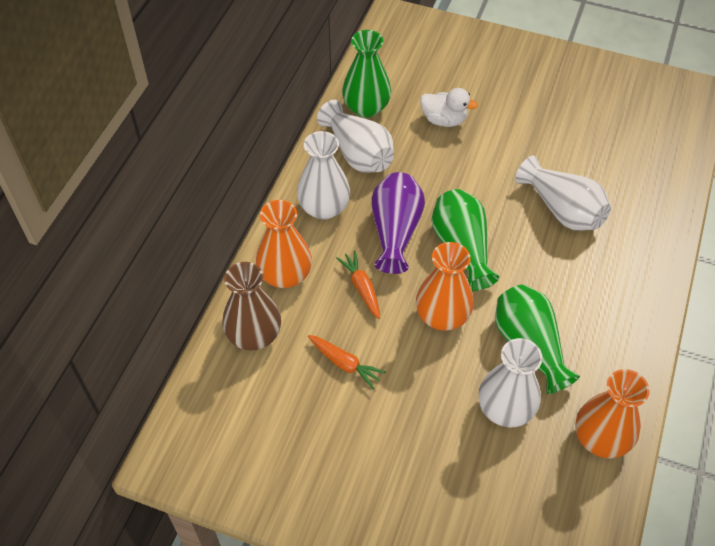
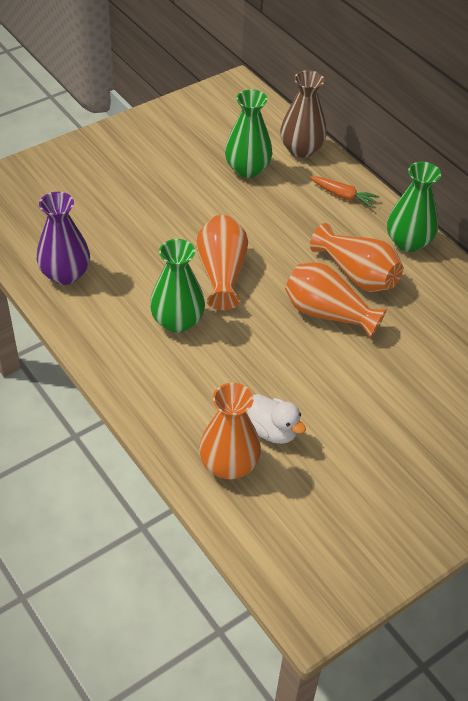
orange carrot: 2 -> 1
orange vase: 3 -> 4
white vase: 4 -> 0

